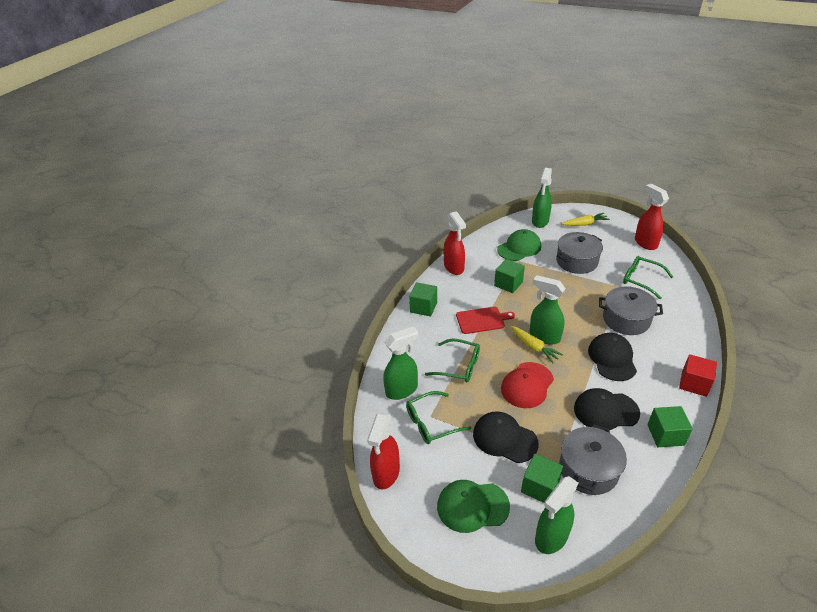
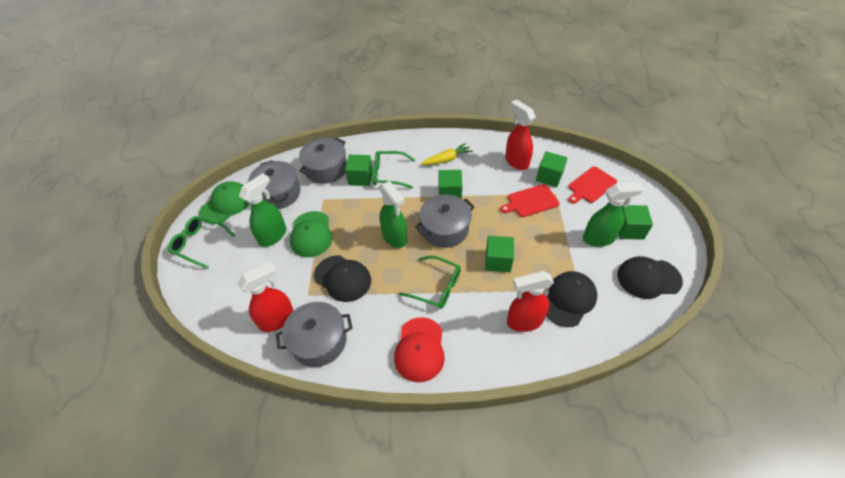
green cube: 4 -> 5
green spray bottle: 4 -> 3
grey pot: 3 -> 4
red cube: 1 -> 0
red cutting board: 1 -> 2
yellow carrot: 2 -> 1

